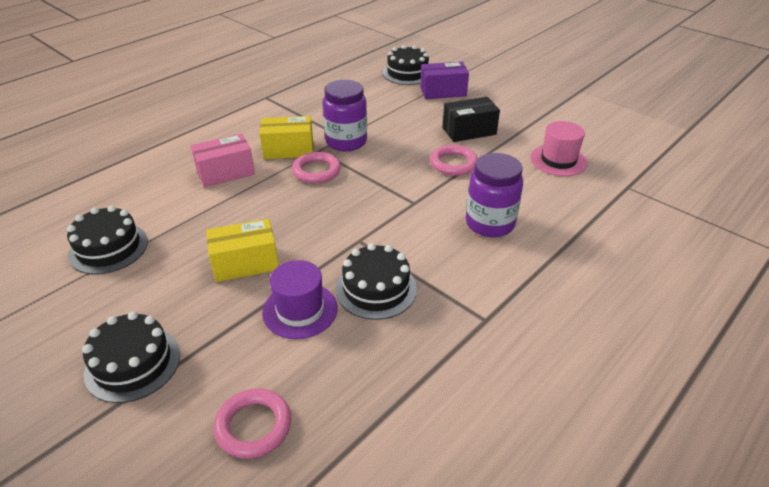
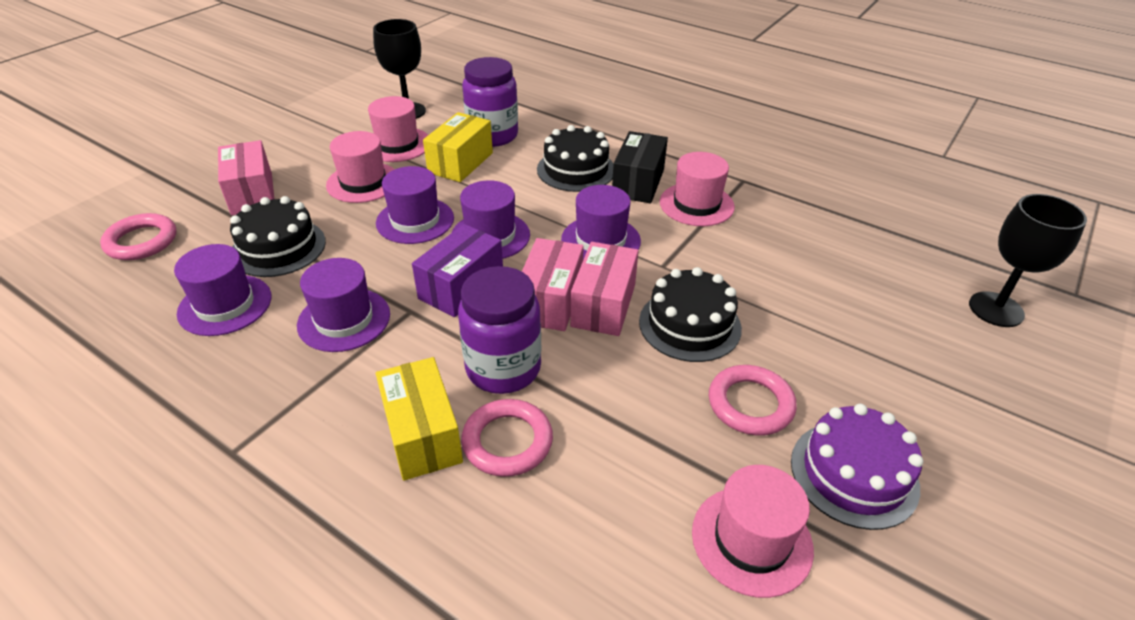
black cake: 4 -> 3
black goblet: 0 -> 2
pink box: 1 -> 3
pink hat: 1 -> 4
purple cake: 0 -> 1
purple hat: 1 -> 5

